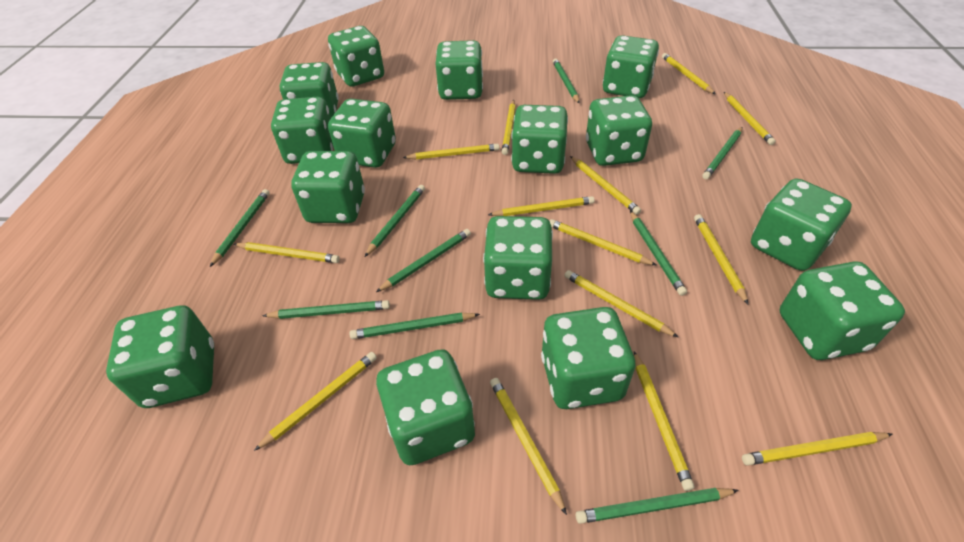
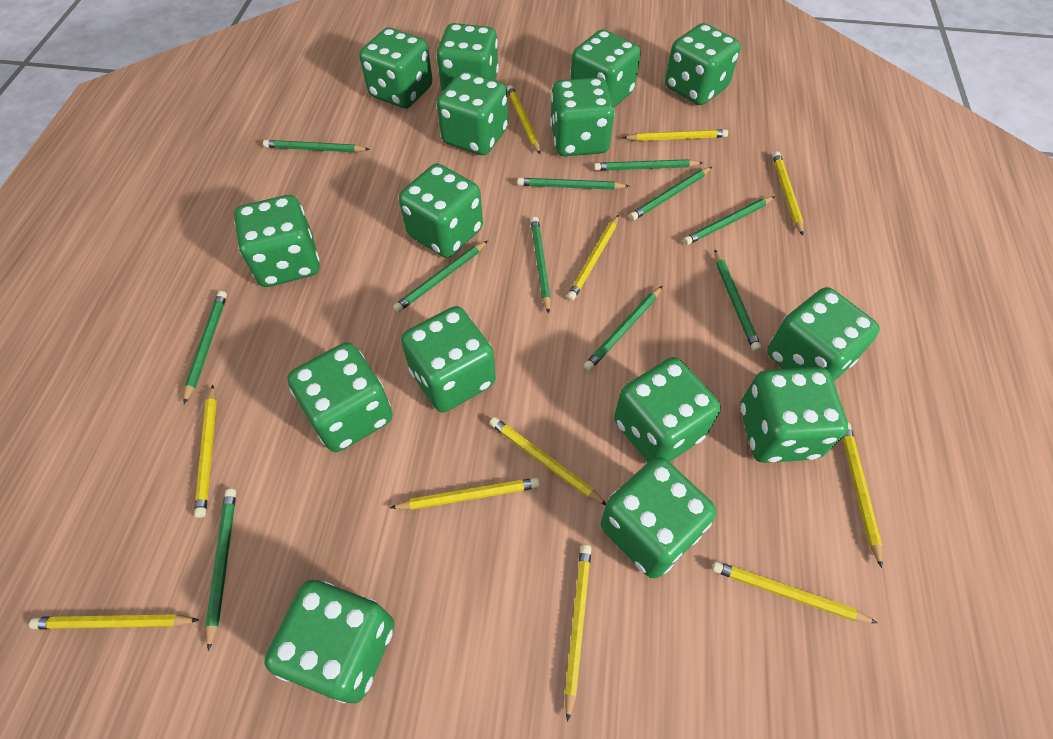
green pencil: 9 -> 11
yellow pencil: 14 -> 11

